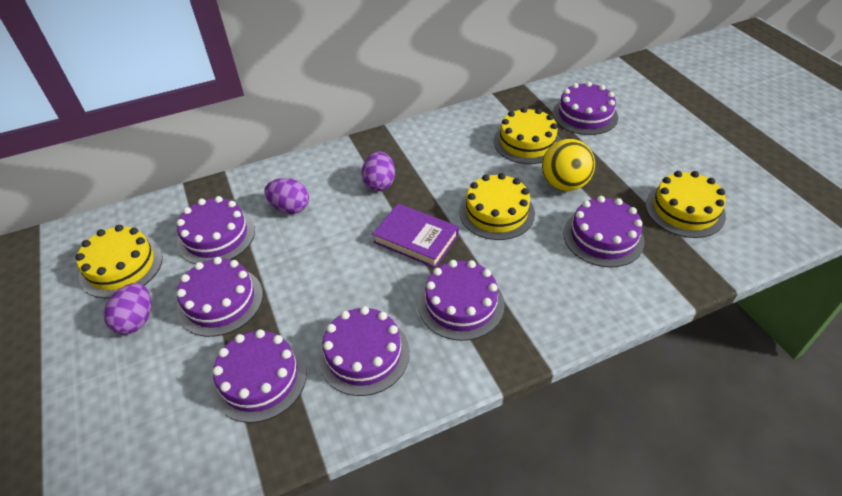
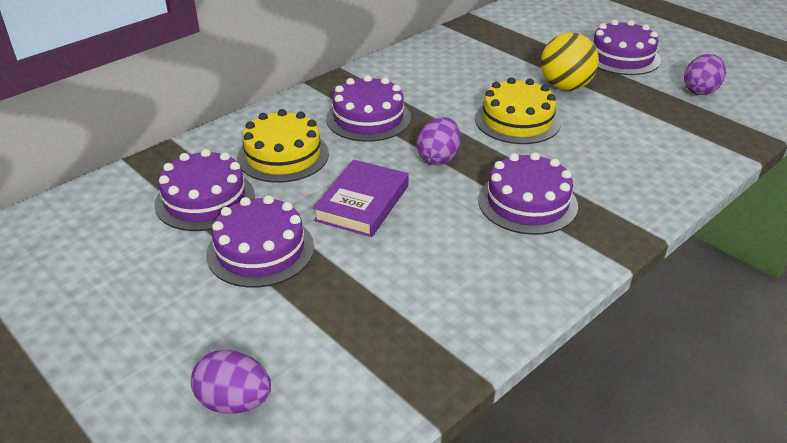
purple cake: 7 -> 5
yellow cake: 4 -> 2

